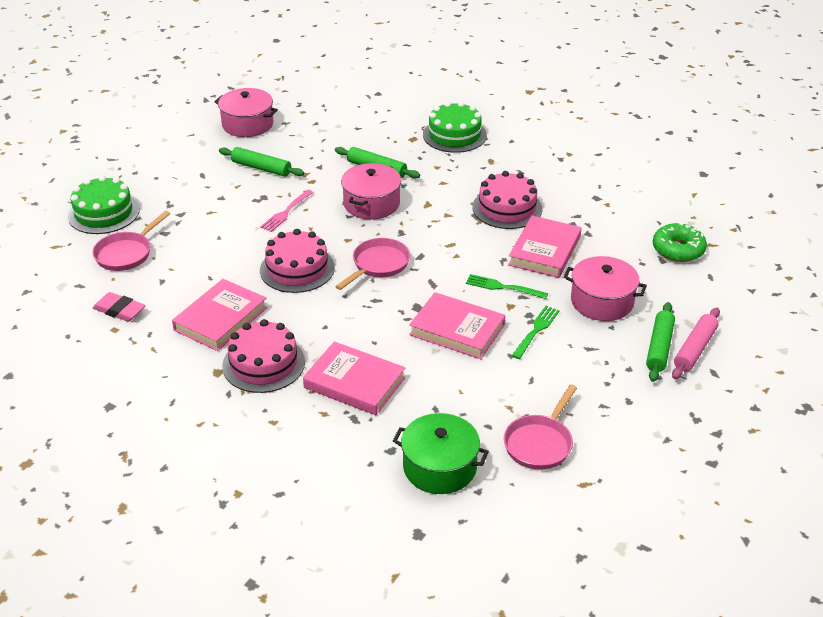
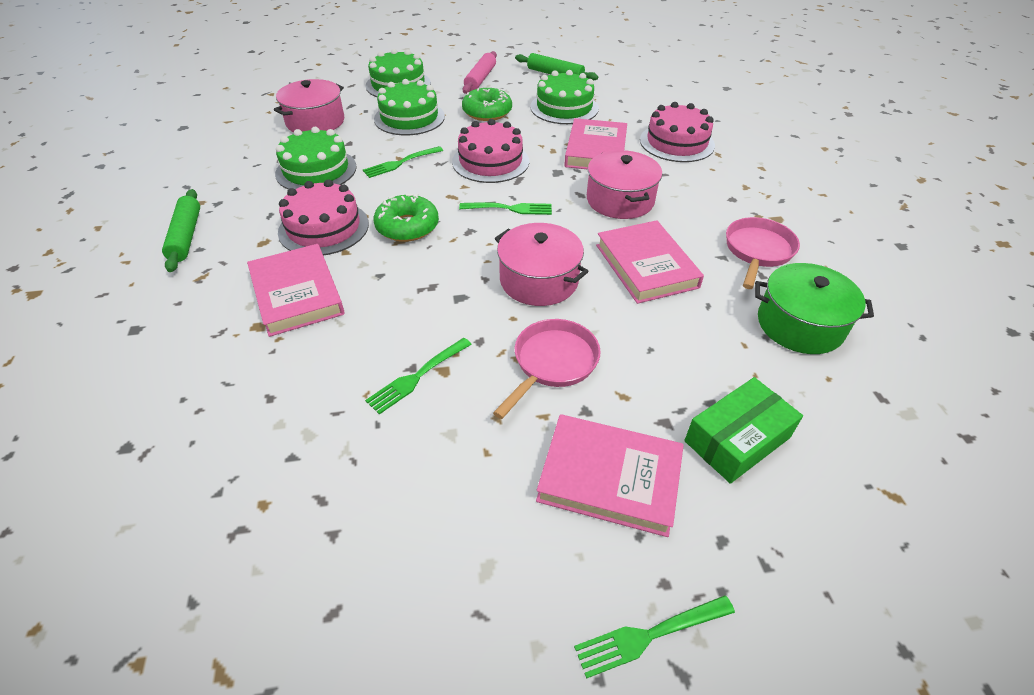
green box: 0 -> 1
green cake: 2 -> 4
green donut: 1 -> 2
green fork: 2 -> 4
green rolling pin: 3 -> 2
pink eraser: 1 -> 0
pink fork: 1 -> 0
pink pan: 3 -> 2

